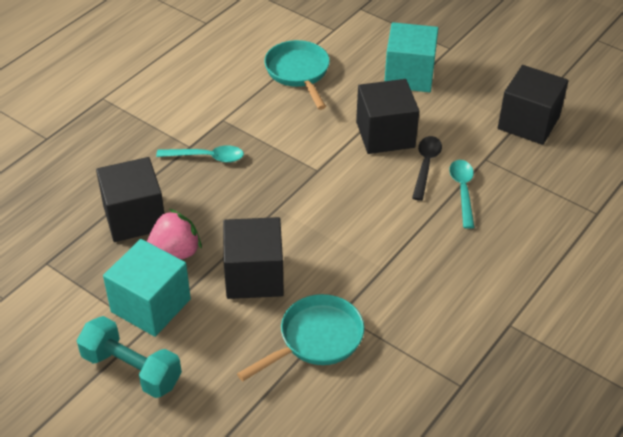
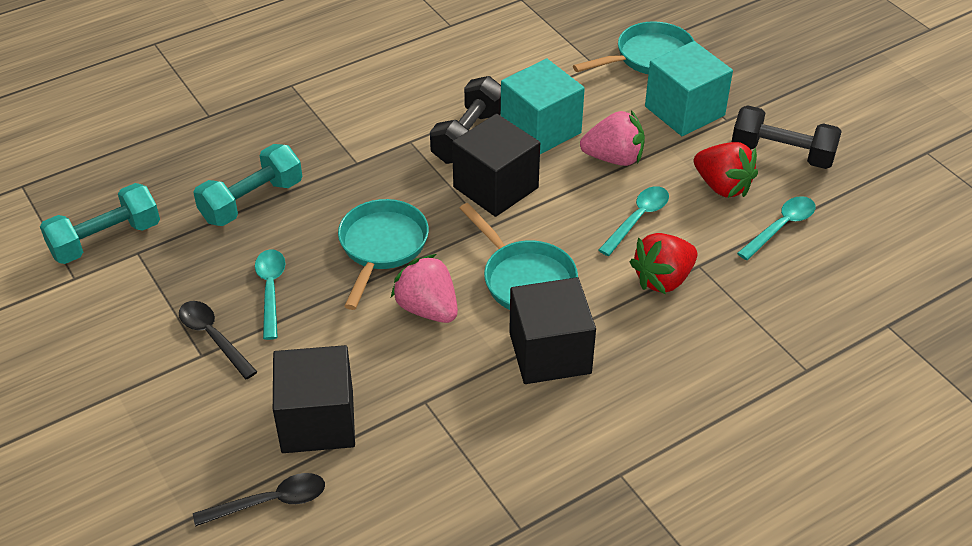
black cube: 4 -> 3
black dumbbell: 0 -> 2
black spoon: 1 -> 2
pink strawberry: 1 -> 2
red strawberry: 0 -> 2
turquoise dumbbell: 1 -> 2
turquoise pan: 2 -> 3
turquoise spoon: 2 -> 3

